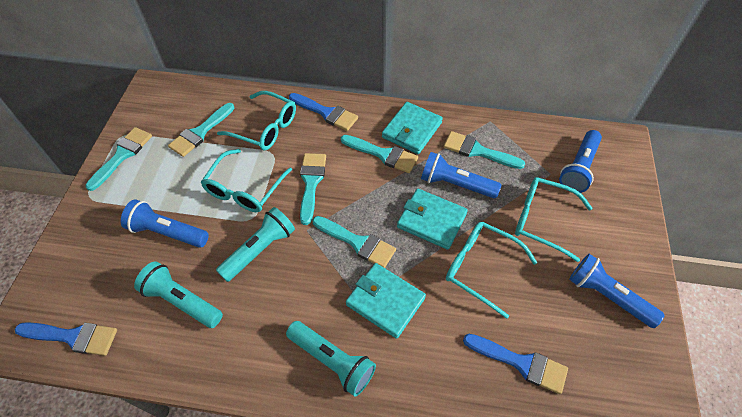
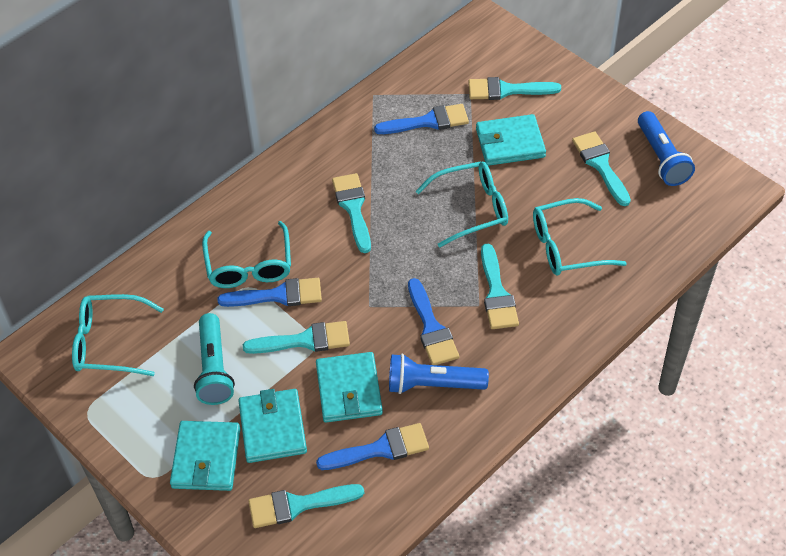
blue brush: 3 -> 4
blue flashlight: 4 -> 2
turquoise flashlight: 3 -> 1
turquoise wallet: 3 -> 4

